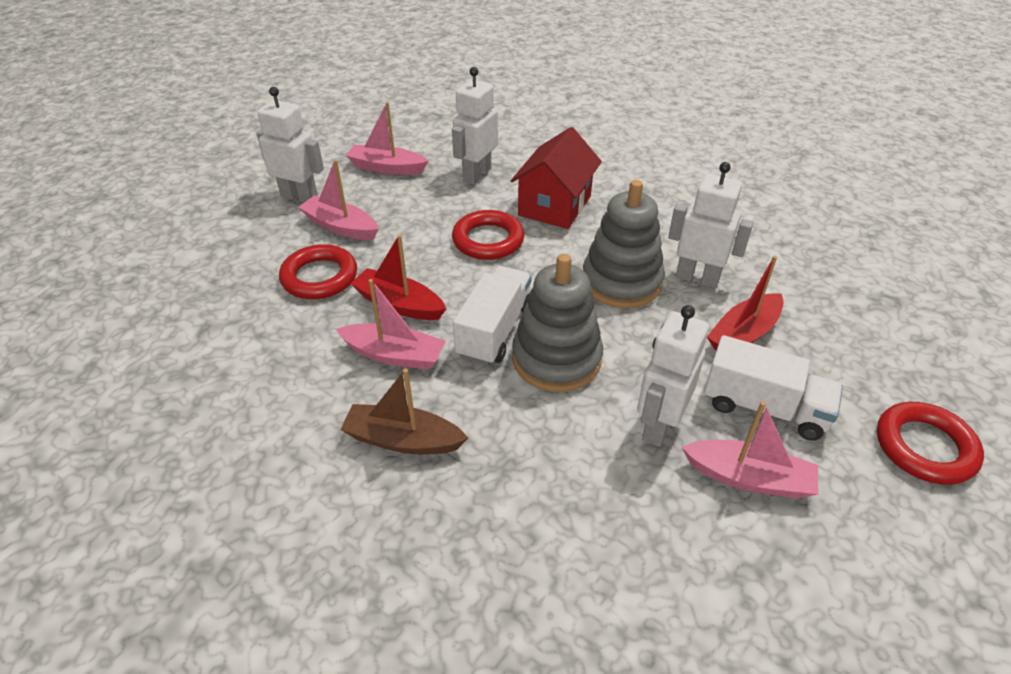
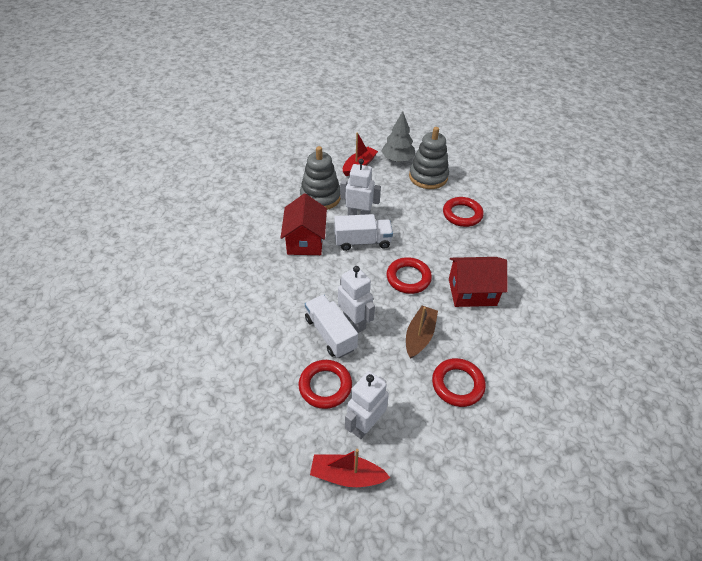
grey tree: 0 -> 1
pink boat: 4 -> 0
red house: 1 -> 2
red ring: 3 -> 4
white robot: 4 -> 3

